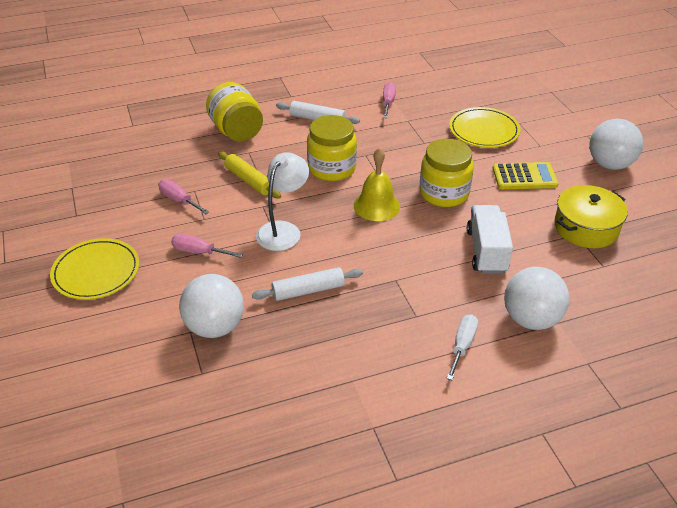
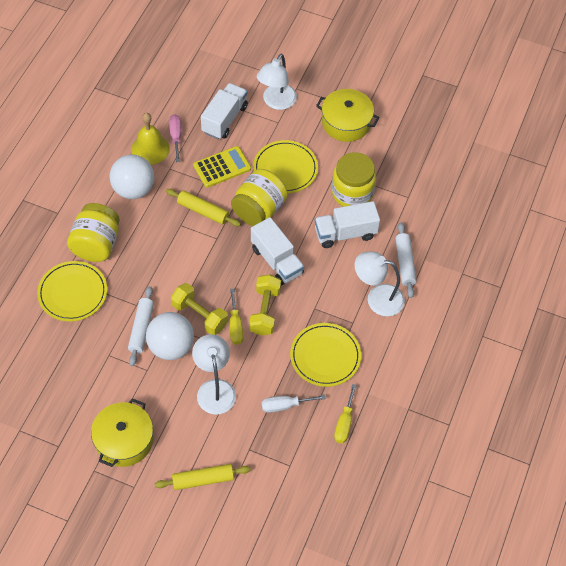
pink screwdriver: 3 -> 1
white ball: 3 -> 2
white lamp: 1 -> 3
white truck: 1 -> 3
yellow dumbbell: 0 -> 2
yellow plate: 2 -> 3
yellow pot: 1 -> 2
yellow rolling pin: 1 -> 2
yellow screwdriver: 0 -> 2

